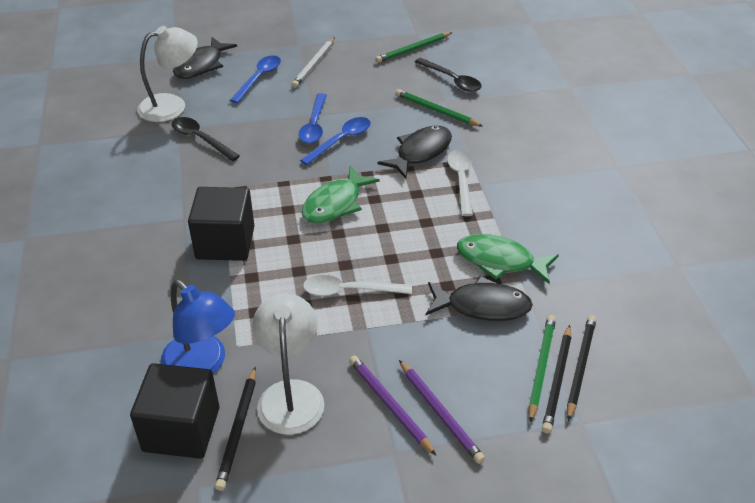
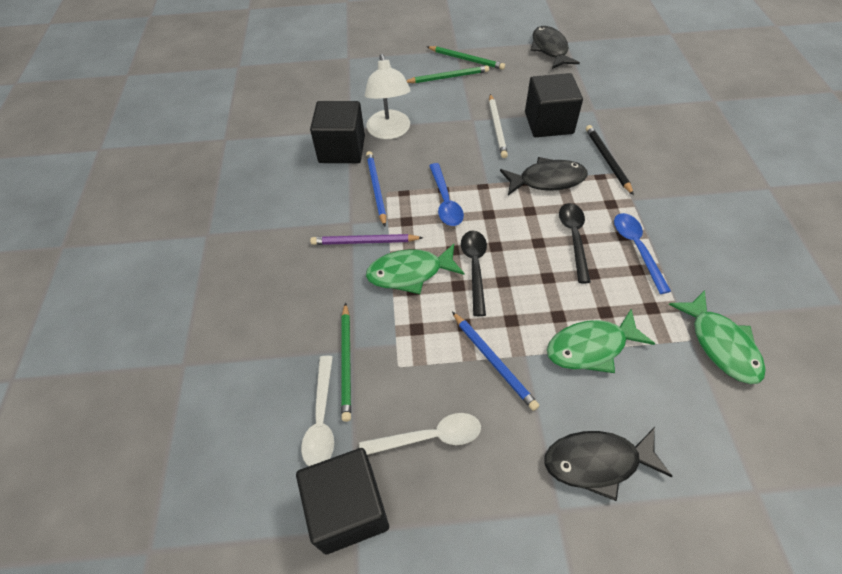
black cube: 2 -> 3
black pencil: 3 -> 1
blue lamp: 1 -> 0
blue pencil: 0 -> 2
blue spoon: 3 -> 2
green fish: 2 -> 3
purple pencil: 2 -> 1
white lamp: 2 -> 1

